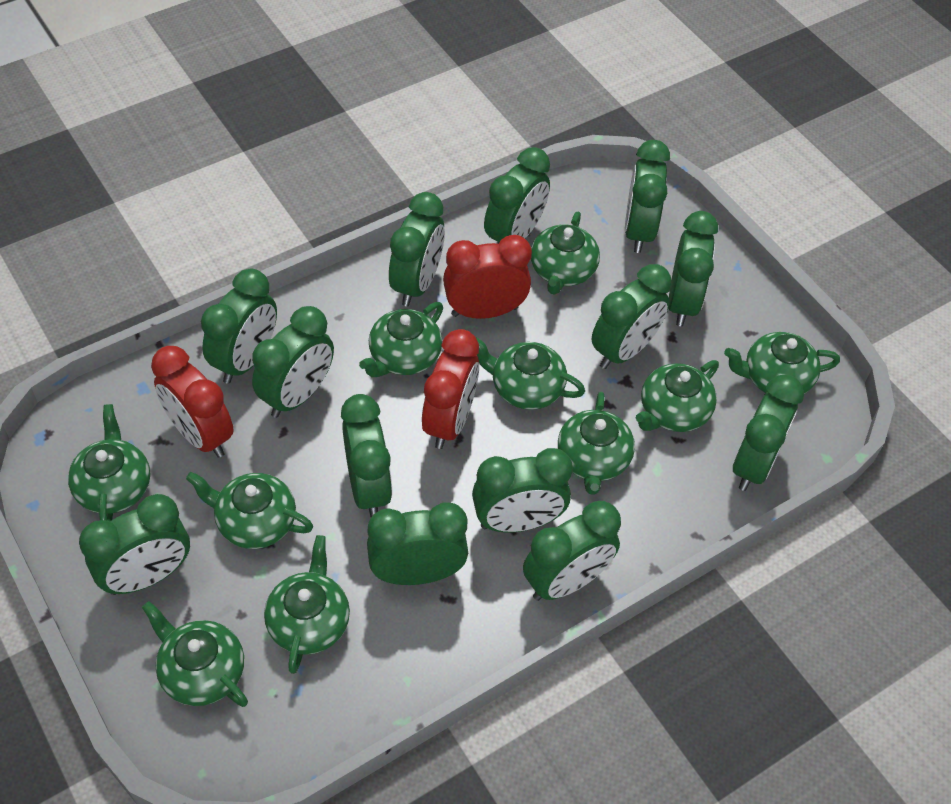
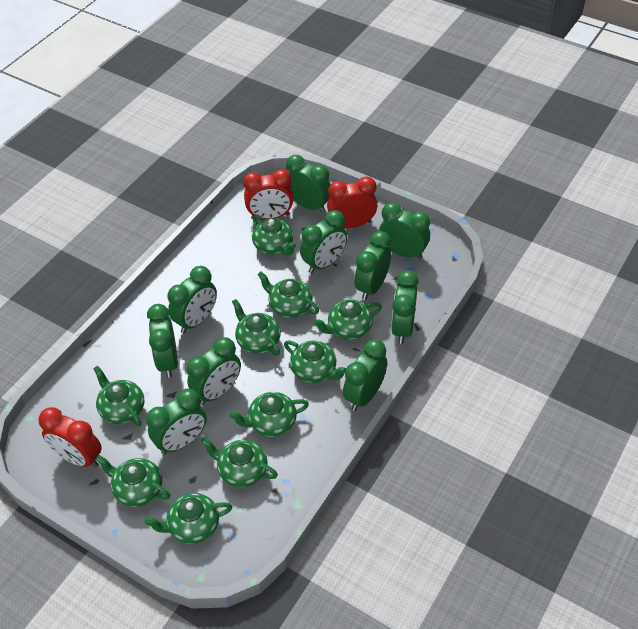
green clock: 13 -> 10

